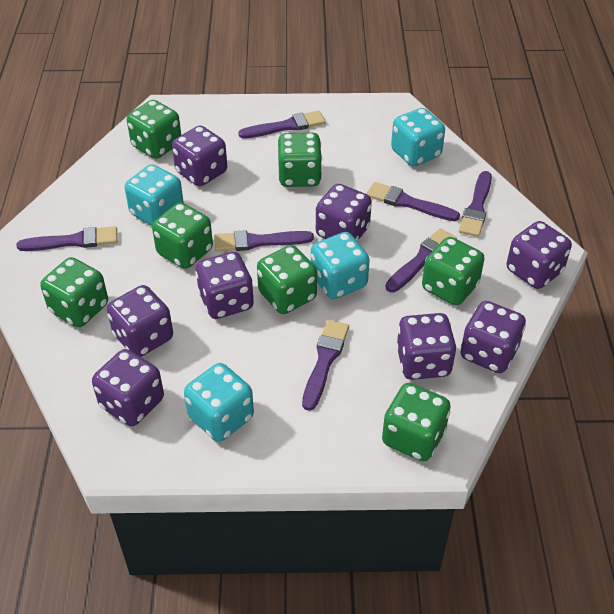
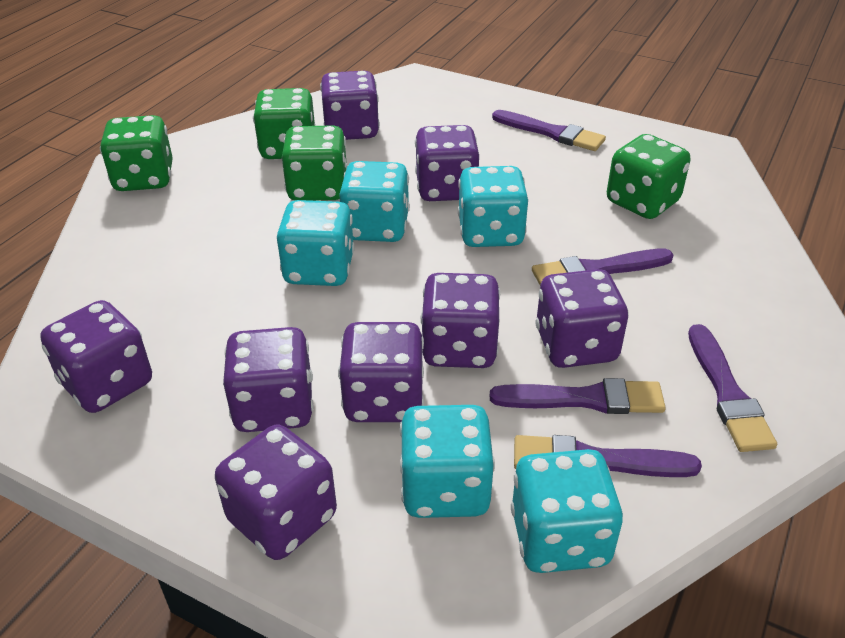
green dice: 7 -> 4
purple brush: 7 -> 5
turquoise dice: 4 -> 5

